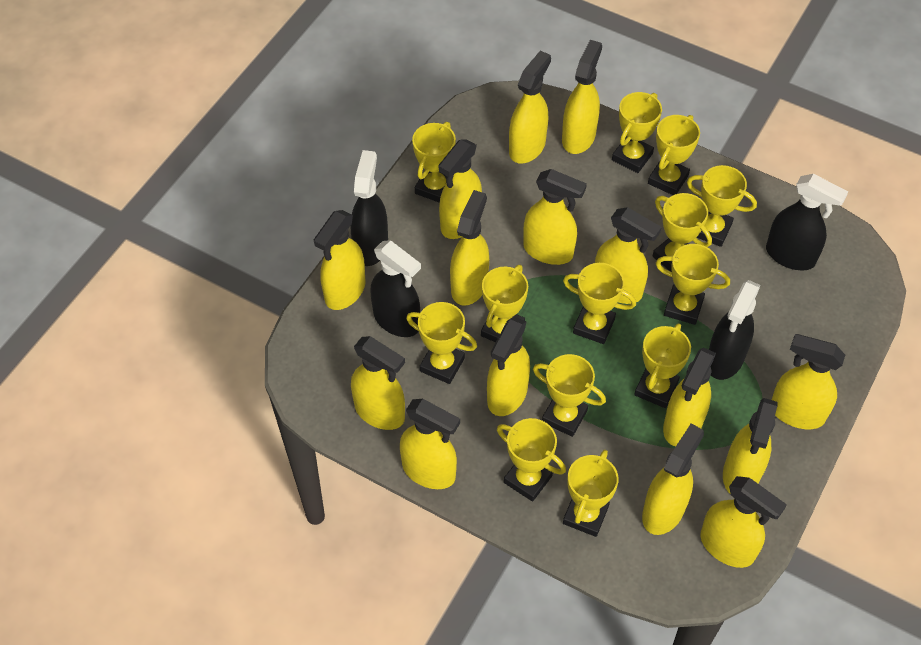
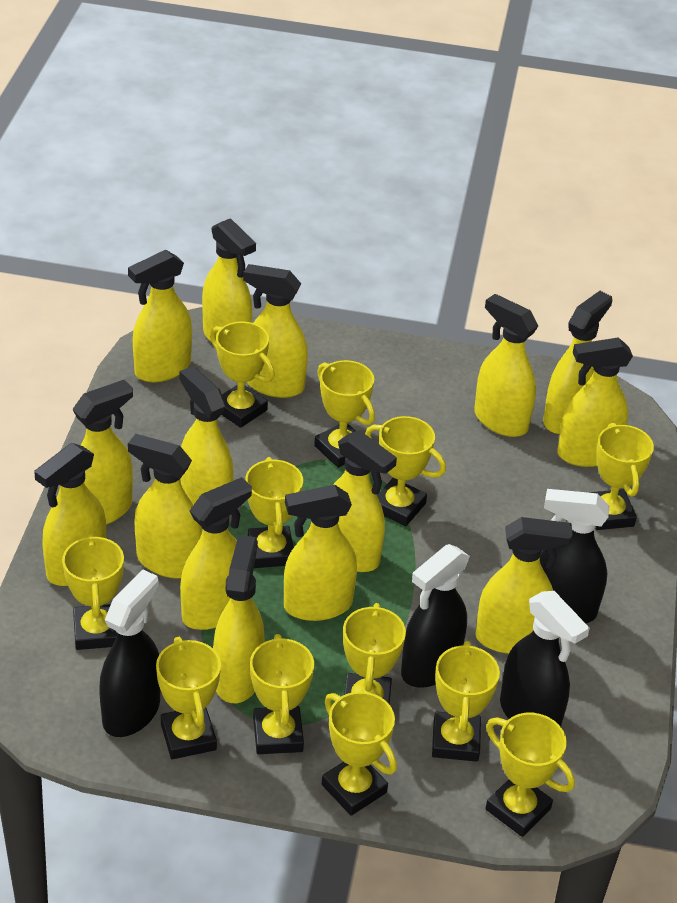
yellow trophy: 13 -> 12

